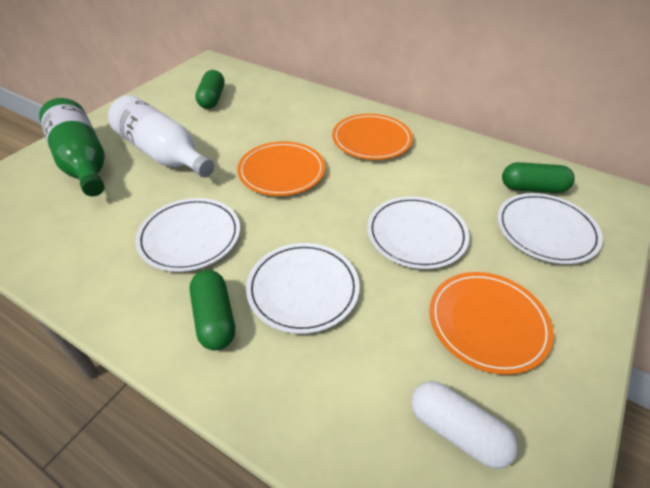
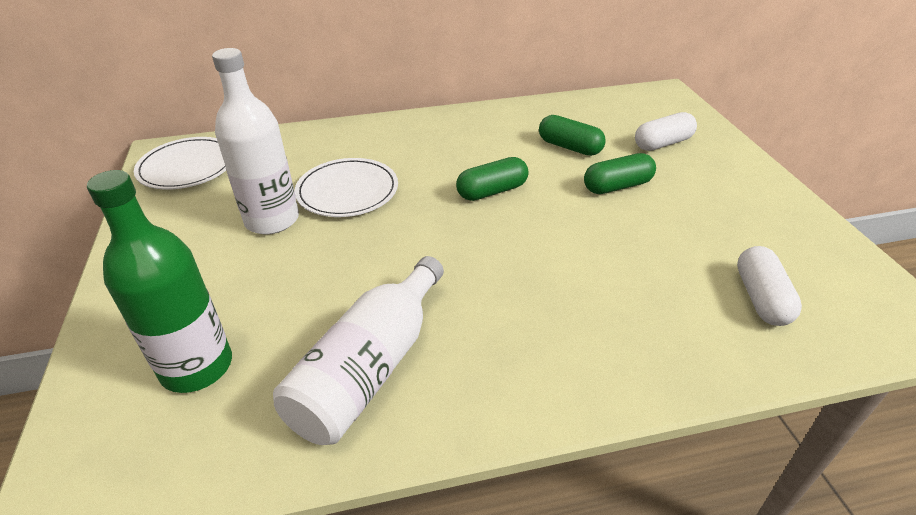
orange plate: 3 -> 0
white bottle: 1 -> 2
white capsule: 1 -> 2
white plate: 4 -> 2

